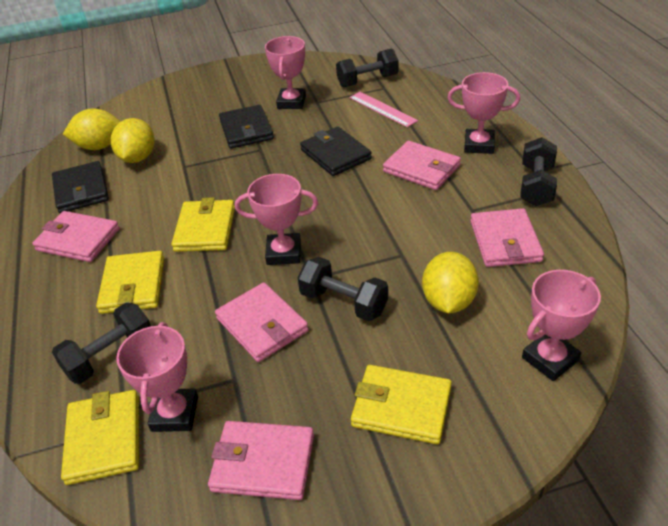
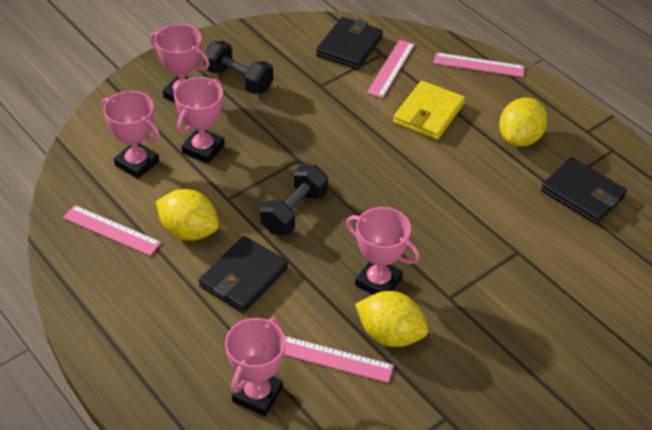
black dumbbell: 4 -> 2
pink ruler: 1 -> 4
pink wallet: 5 -> 0
yellow wallet: 4 -> 1

